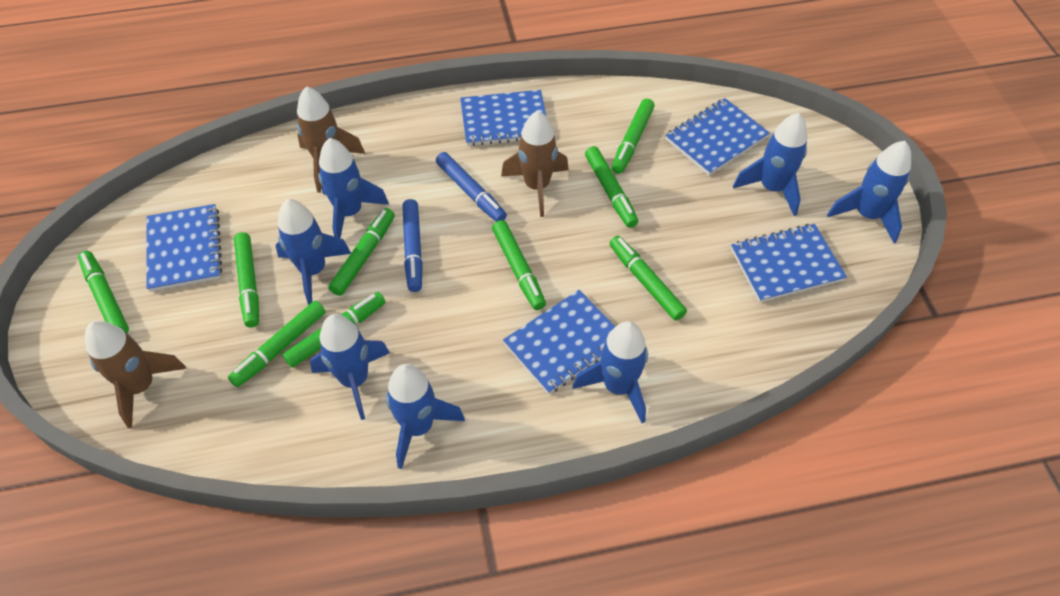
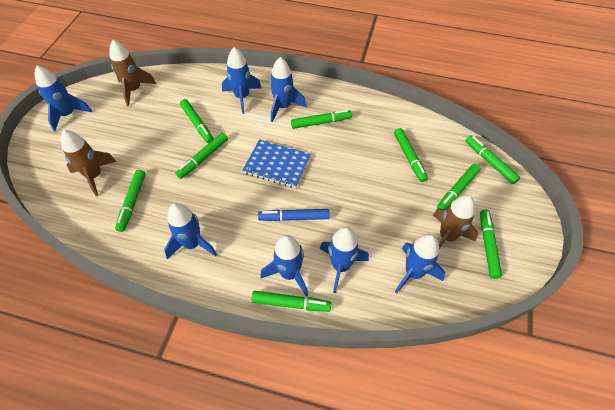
blue marker: 2 -> 1
blue notebook: 5 -> 1

